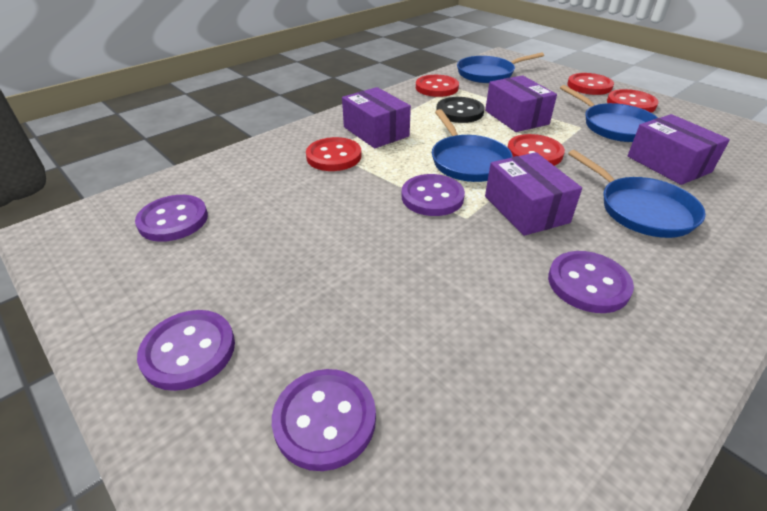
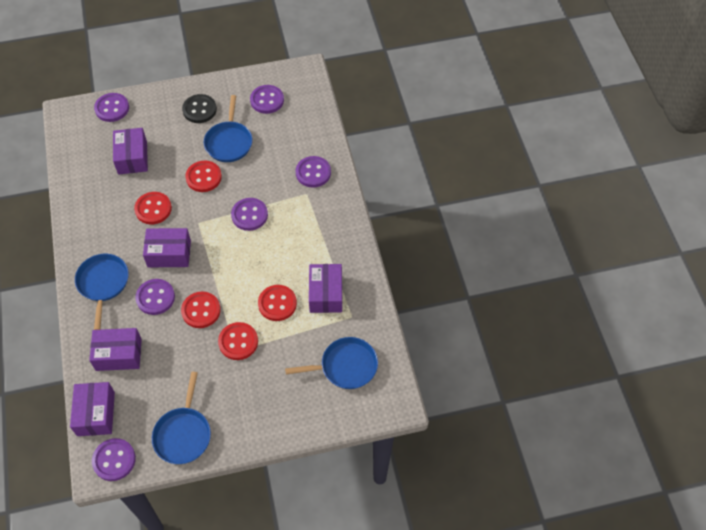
purple box: 4 -> 5
purple button: 5 -> 6

